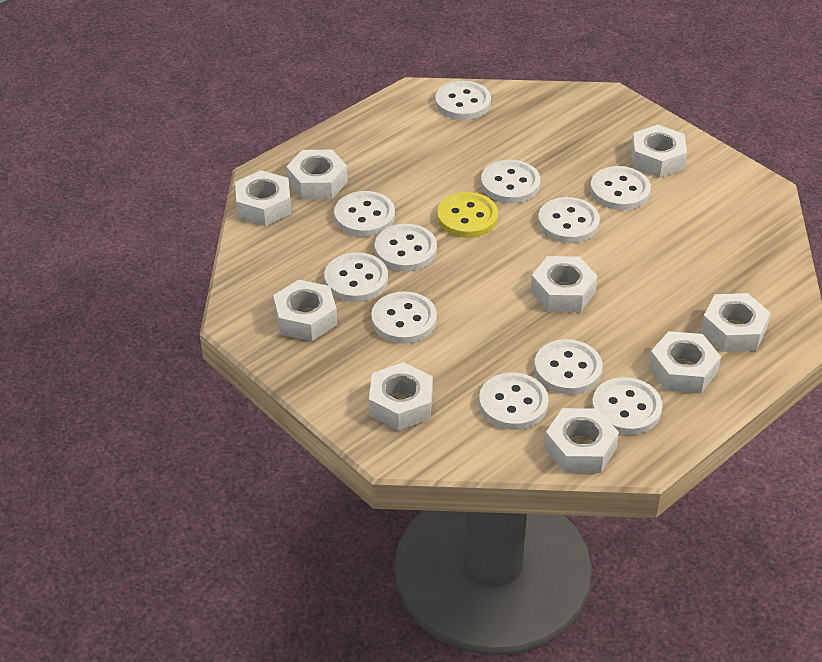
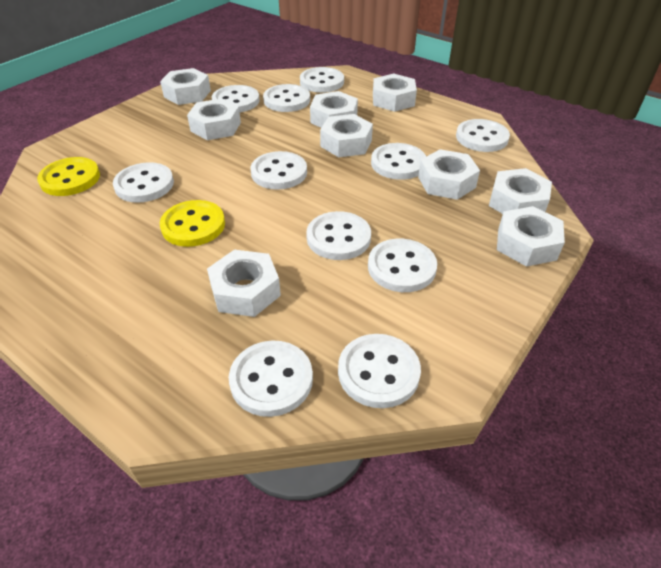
yellow button: 1 -> 2

